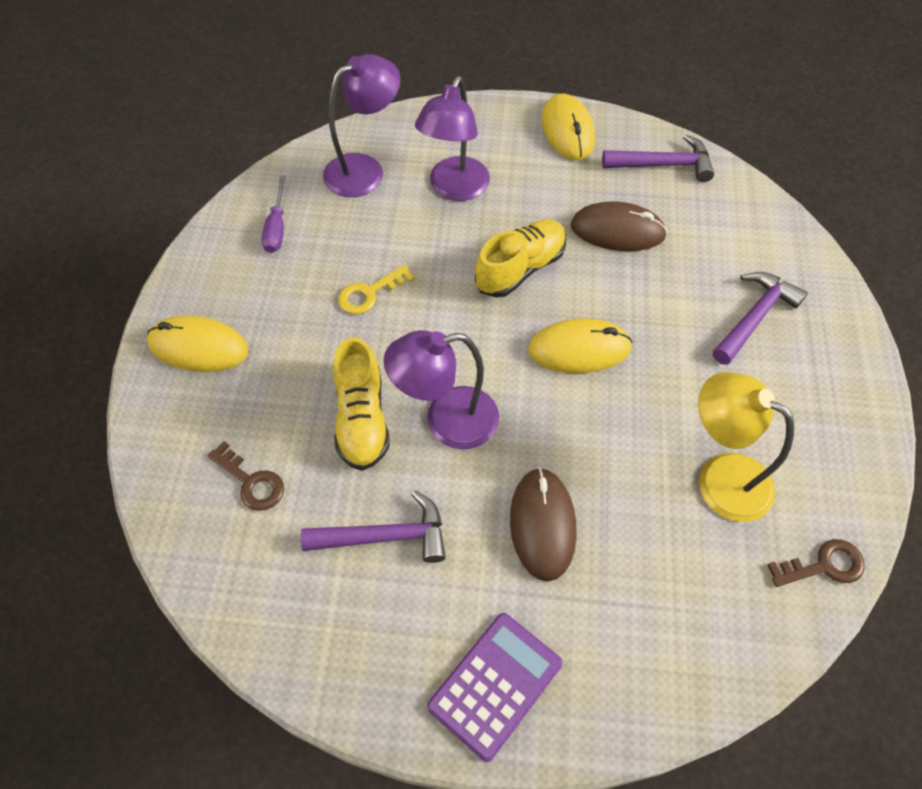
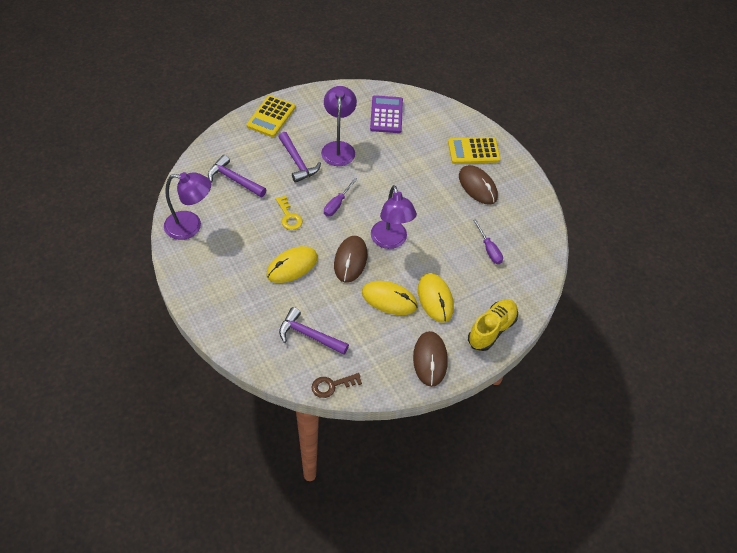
brown key: 2 -> 1
brown mouse: 2 -> 3
purple screwdriver: 1 -> 2
yellow calculator: 0 -> 2
yellow lamp: 1 -> 0
yellow shoe: 2 -> 1

